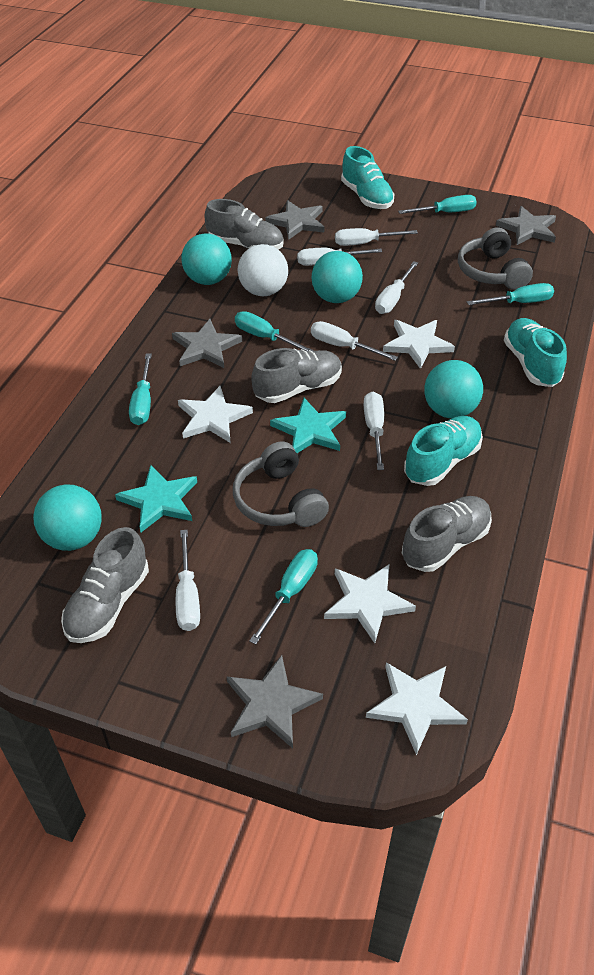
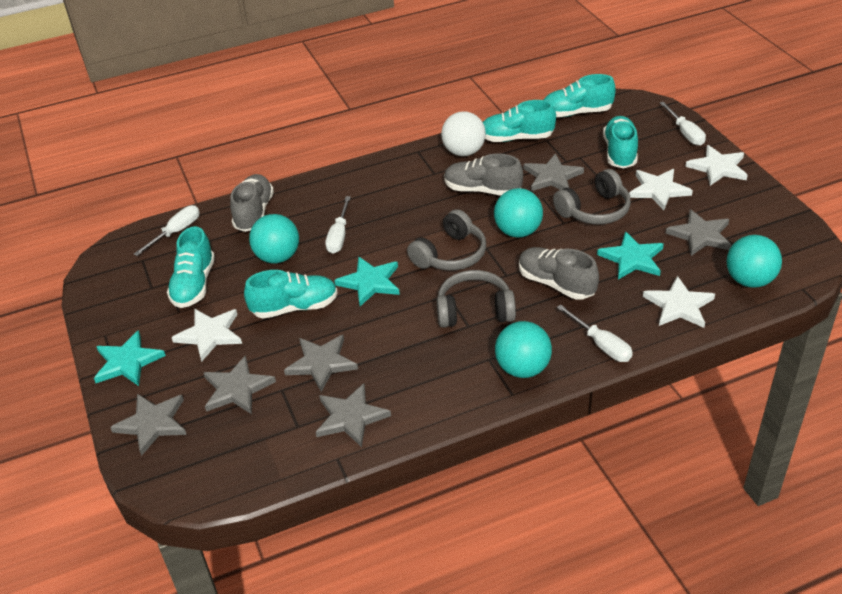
grey headphones: 2 -> 3
grey shoe: 4 -> 3
grey star: 4 -> 6
turquoise screwdriver: 5 -> 0
turquoise shoe: 3 -> 5
turquoise star: 2 -> 3
white screwdriver: 6 -> 4

